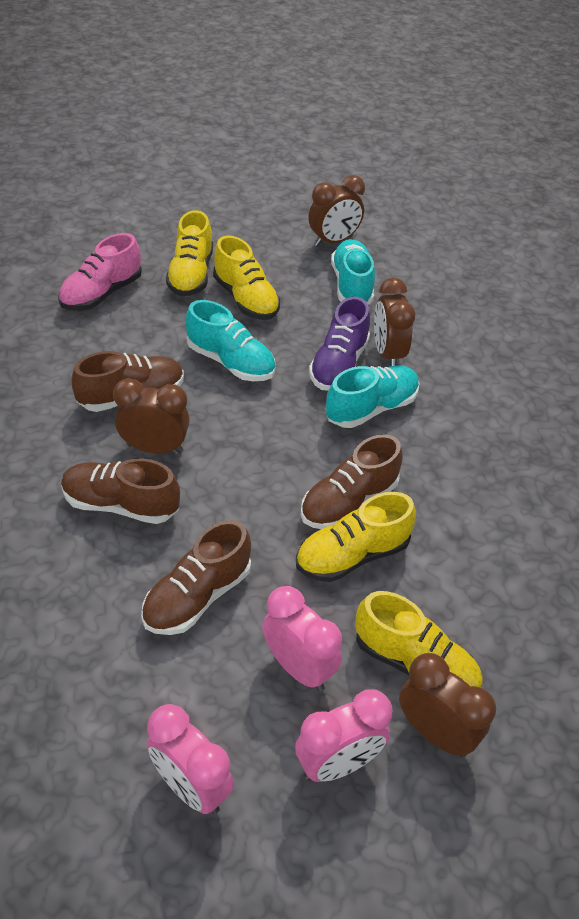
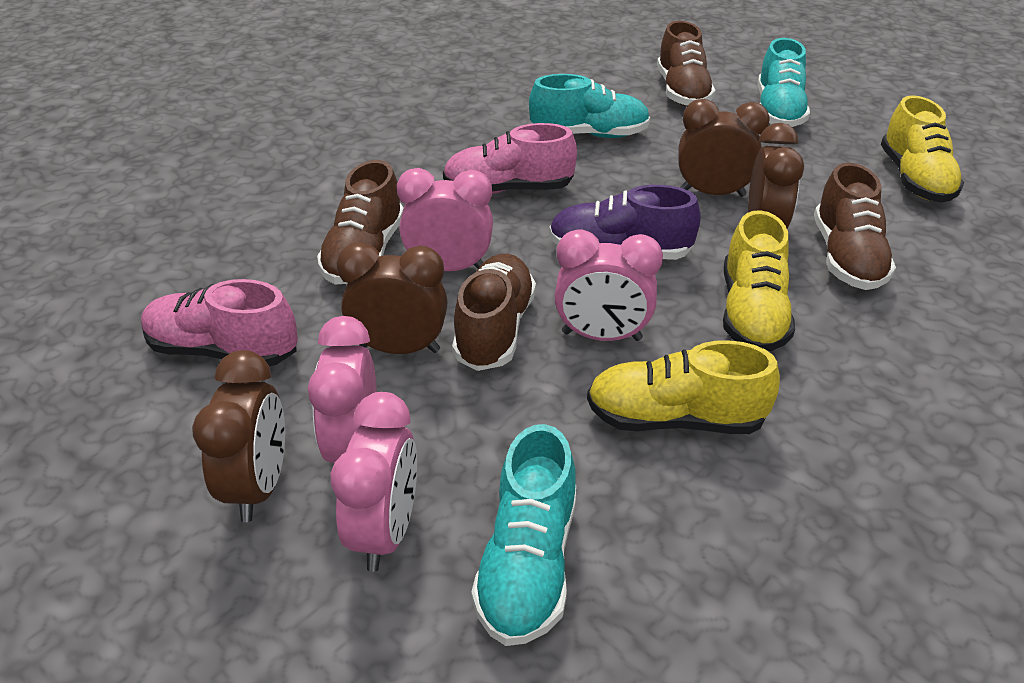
pink clock: 3 -> 4
pink shoe: 1 -> 2
yellow shoe: 4 -> 3

